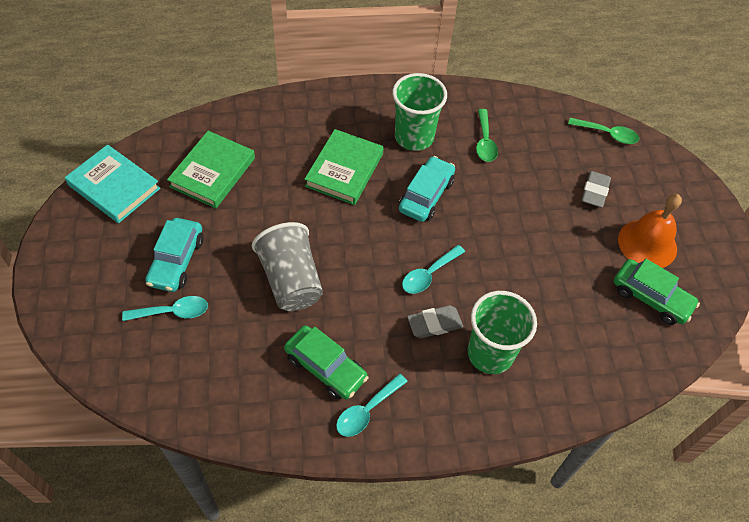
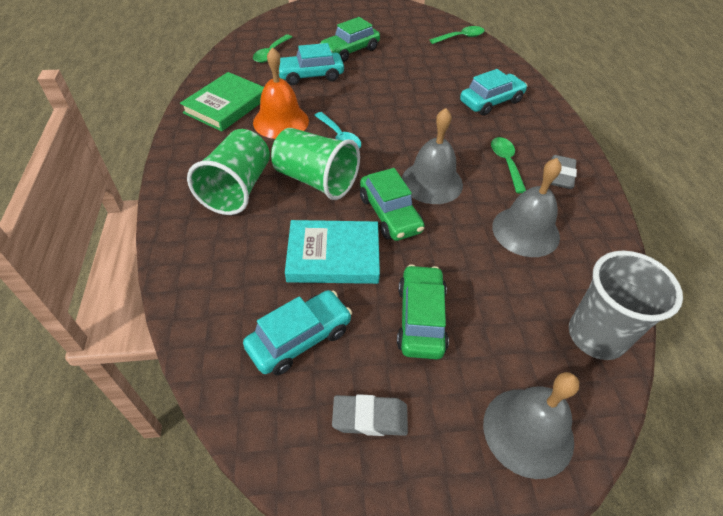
green book: 2 -> 1
green car: 2 -> 3
green spoon: 2 -> 3
grey bell: 0 -> 3
turquoise car: 2 -> 3
turquoise spoon: 3 -> 1

